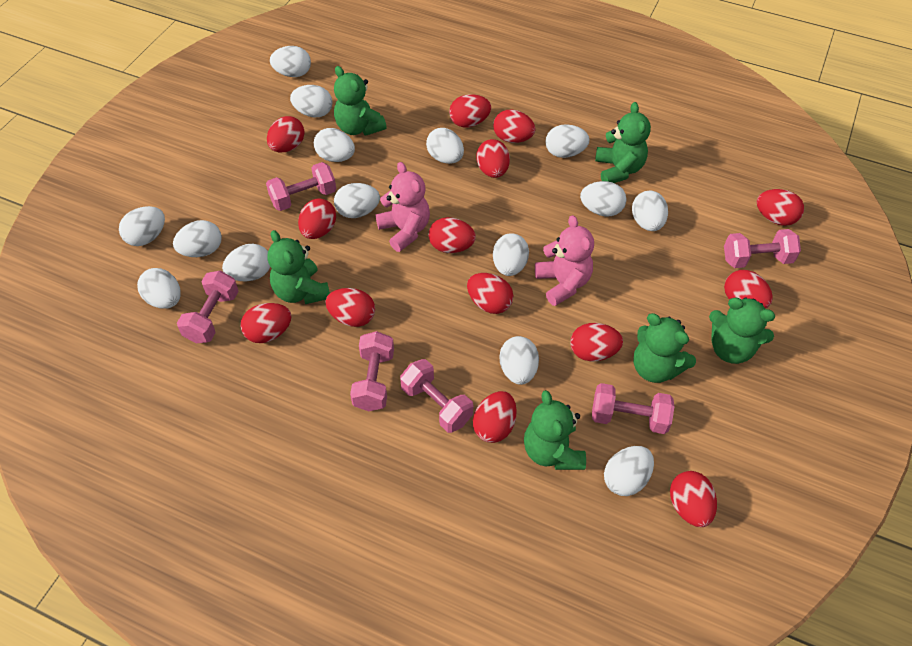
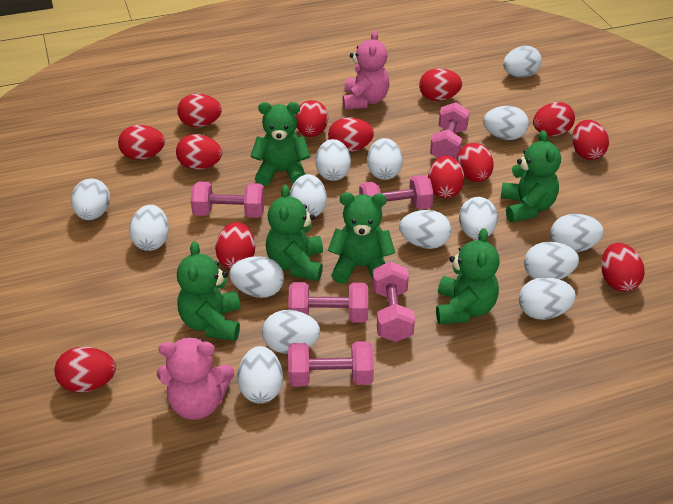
red egg: 14 -> 13

